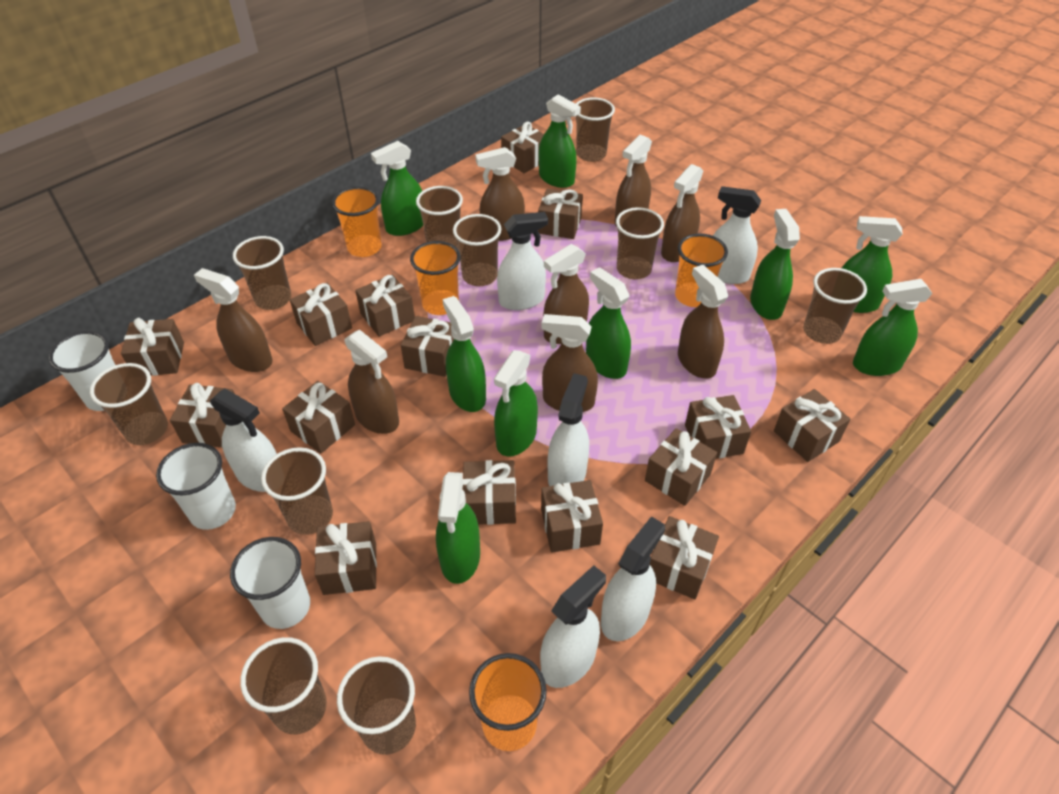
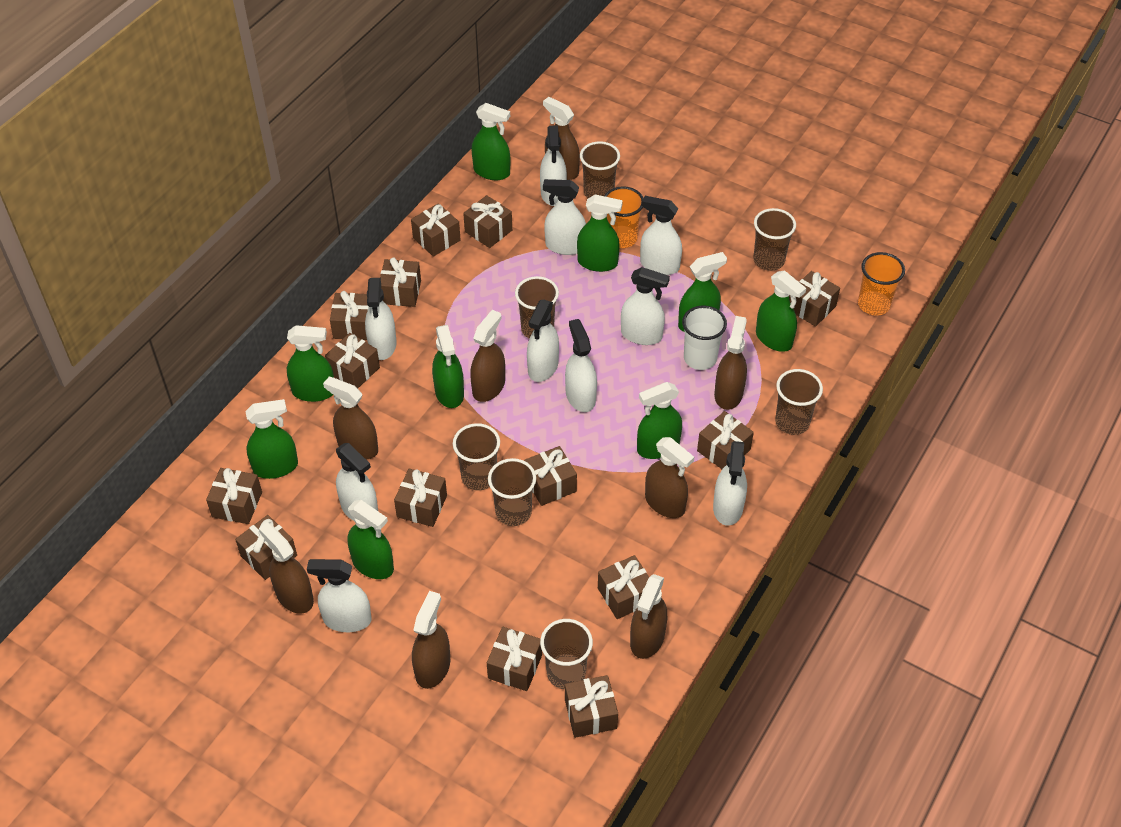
brown cup: 10 -> 7
brown gift: 15 -> 14
orange cup: 4 -> 2
white cup: 3 -> 1
white spray bottle: 6 -> 10

